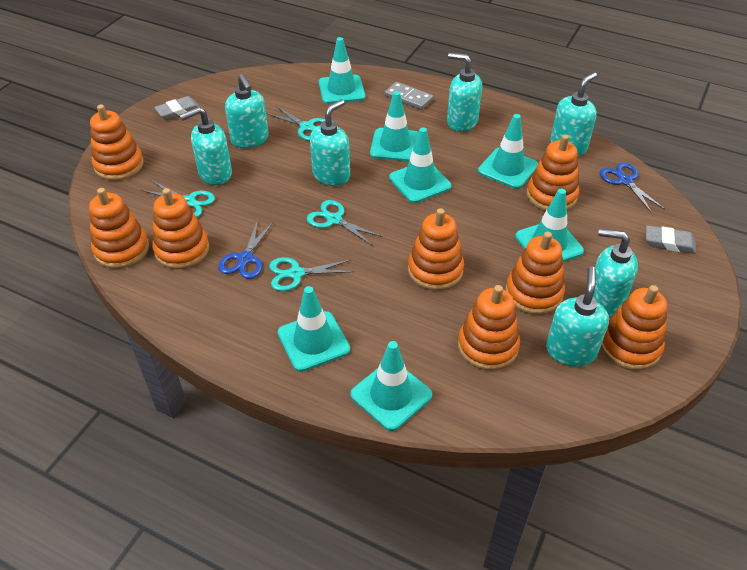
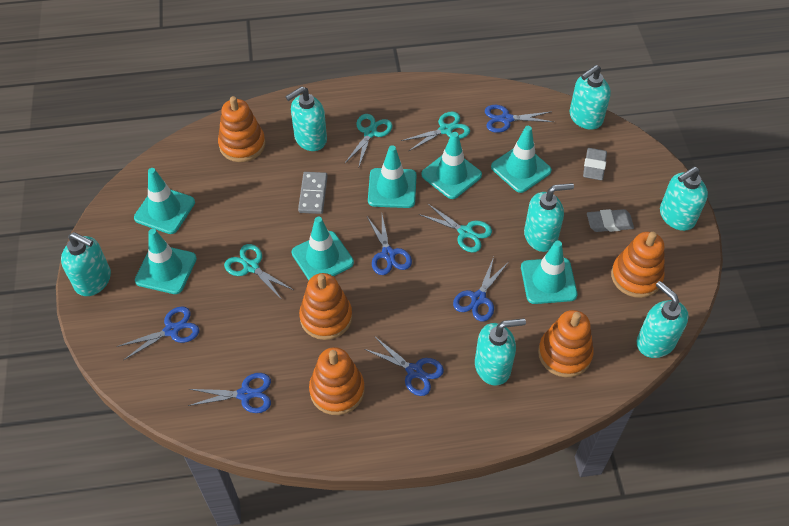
blue scissors: 2 -> 6
orange stacking toy: 8 -> 5

